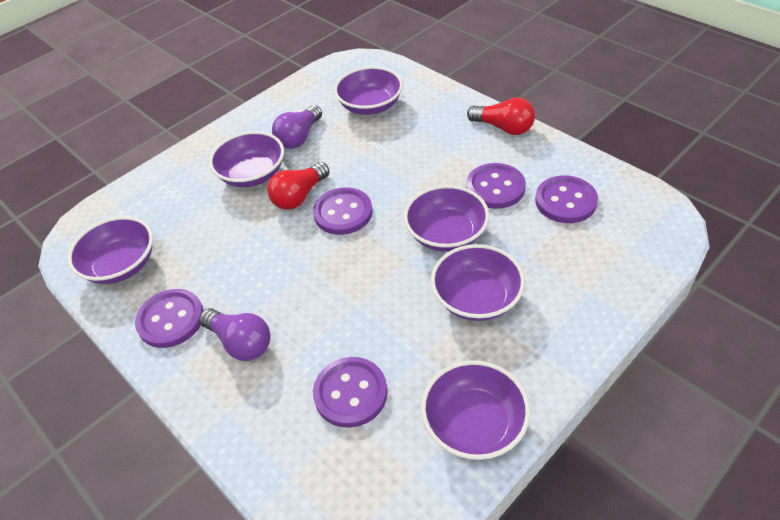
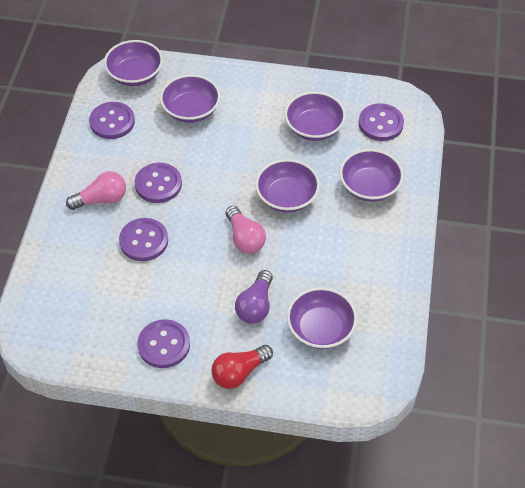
pink light bulb: 0 -> 2
purple light bulb: 2 -> 1
red light bulb: 2 -> 1

